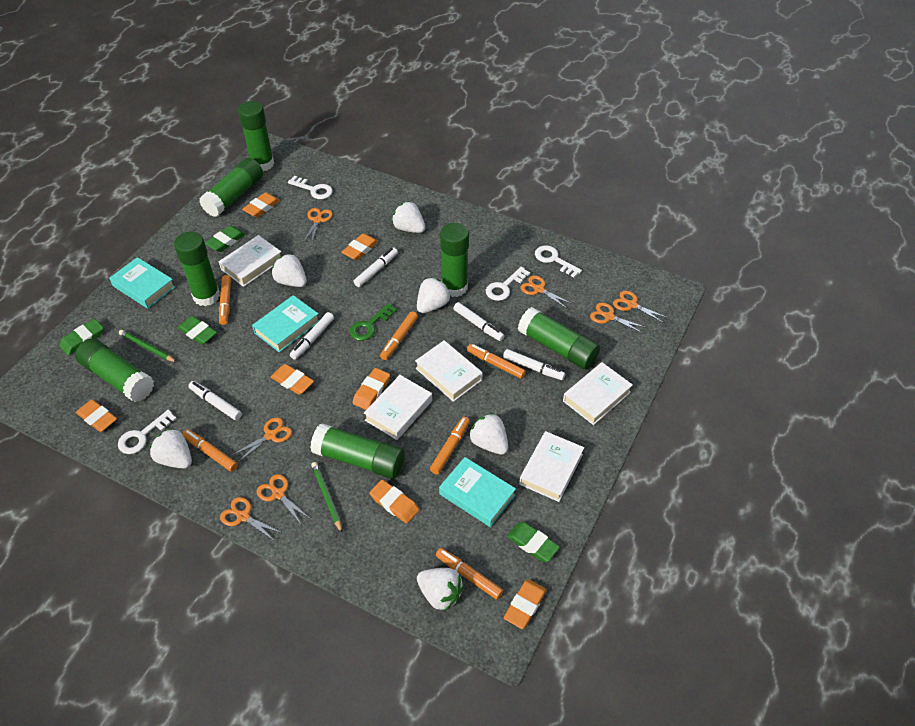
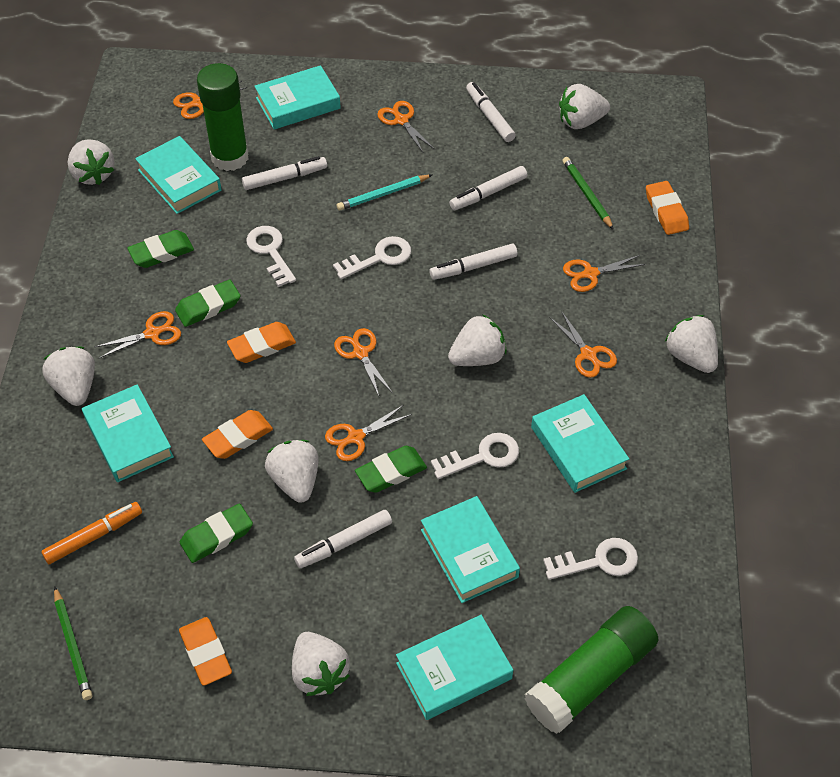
green glue stick: 7 -> 2
green key: 1 -> 0
orange eraser: 7 -> 4
orange marker: 6 -> 1
turquoise book: 3 -> 6
turquoise pencil: 0 -> 1
white book: 5 -> 0
white strawberry: 6 -> 7

